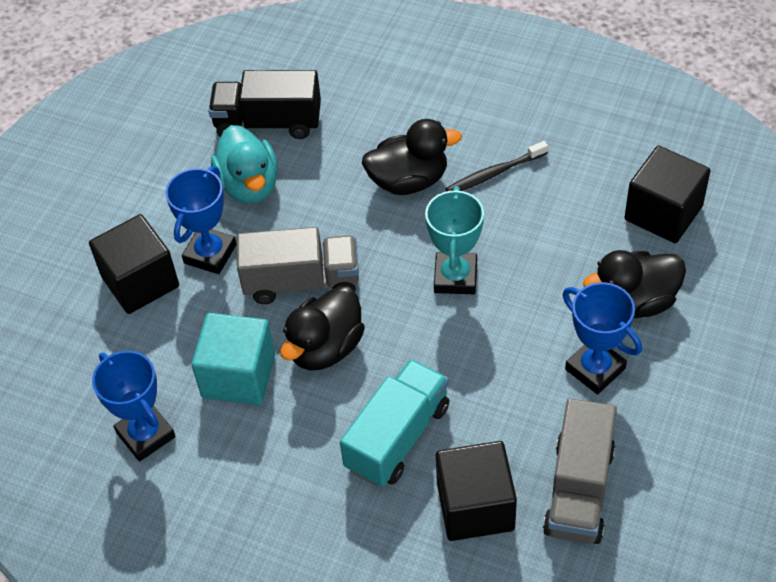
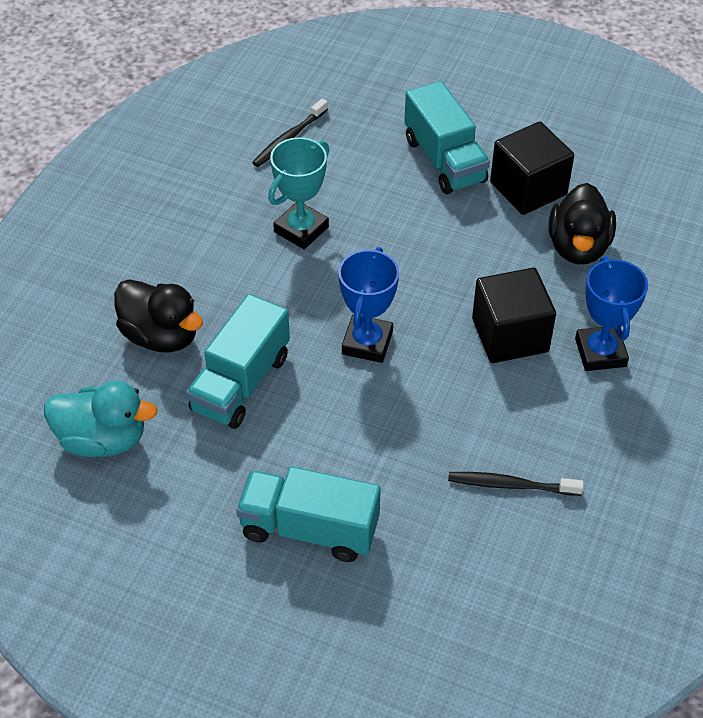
black cube: 3 -> 2
black duck: 3 -> 2
black toothbrush: 1 -> 2
black truck: 1 -> 0
blue trophy: 3 -> 2
grey truck: 2 -> 0
turquoise cube: 1 -> 0
turquoise truck: 1 -> 3

